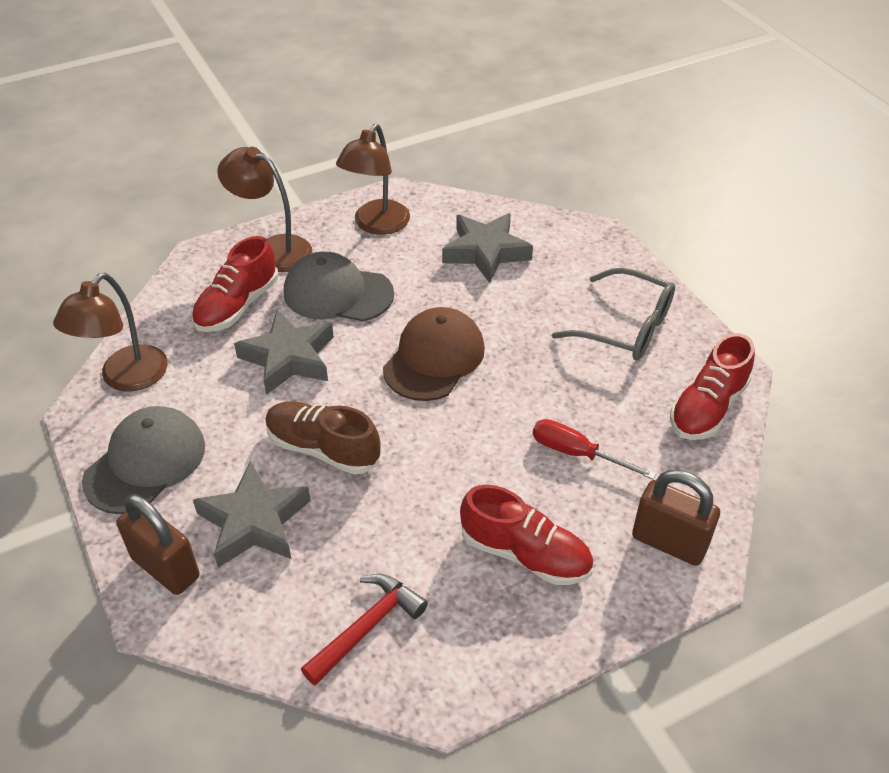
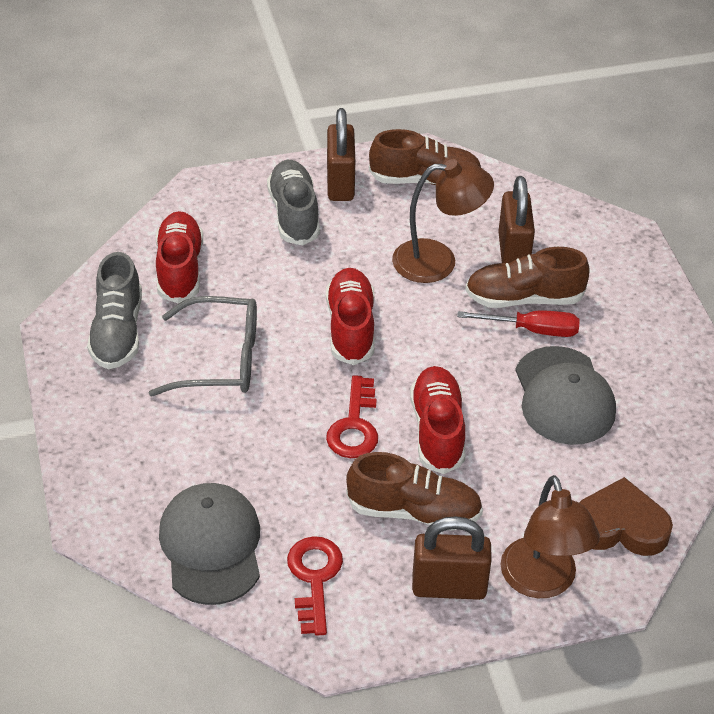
brown cap: 1 -> 0
brown heart: 0 -> 1
brown lamp: 3 -> 2
brown padlock: 2 -> 3
brown shoe: 1 -> 3
grey shoe: 0 -> 2
grey star: 3 -> 0
red hammer: 1 -> 0
red key: 0 -> 2

